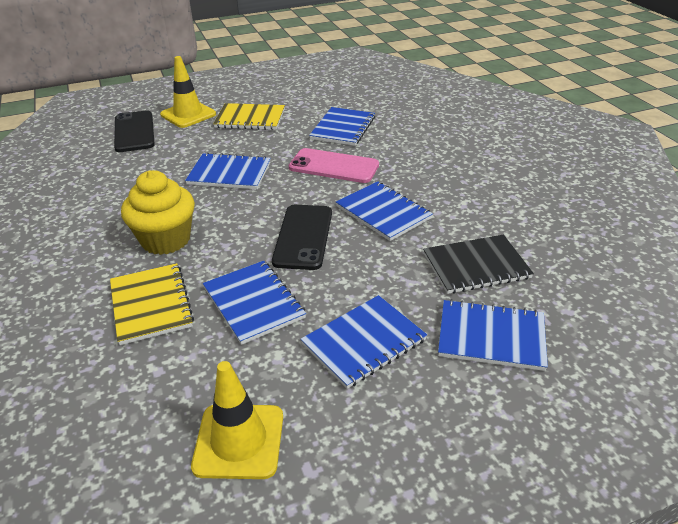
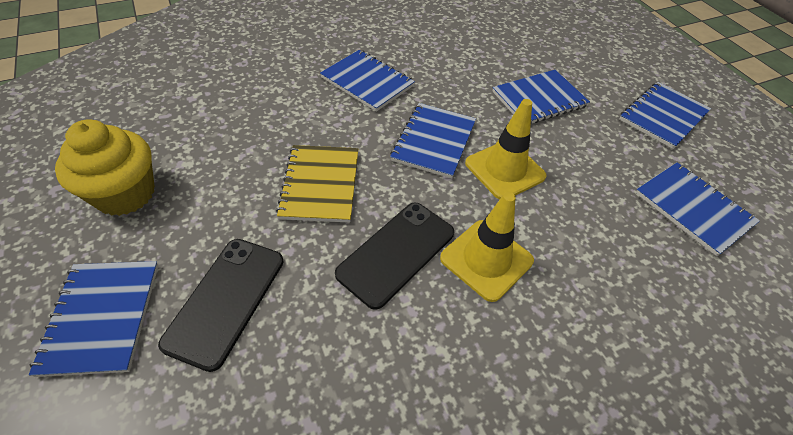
black notebook: 1 -> 0
pink phone: 1 -> 0
yellow notebook: 2 -> 1

